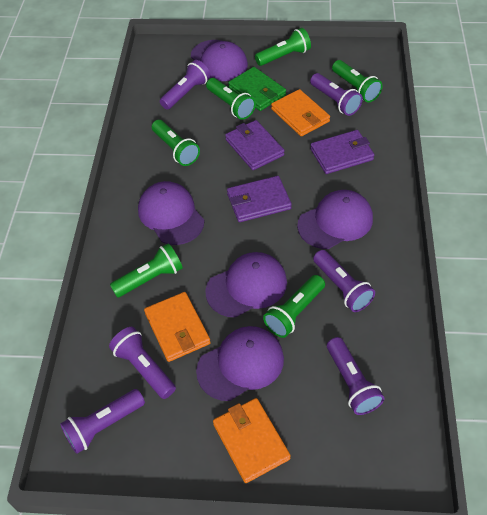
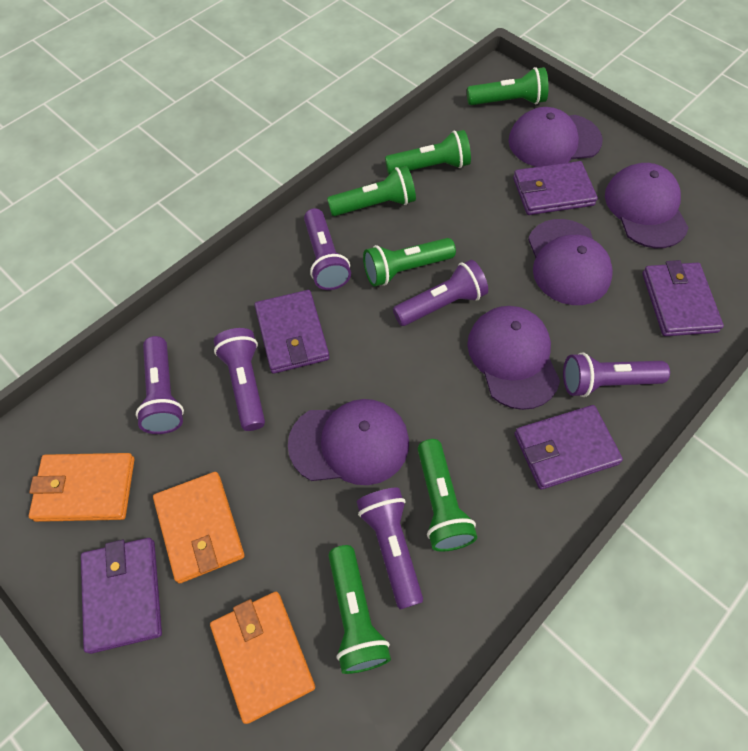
green wallet: 1 -> 0
purple wallet: 3 -> 5

